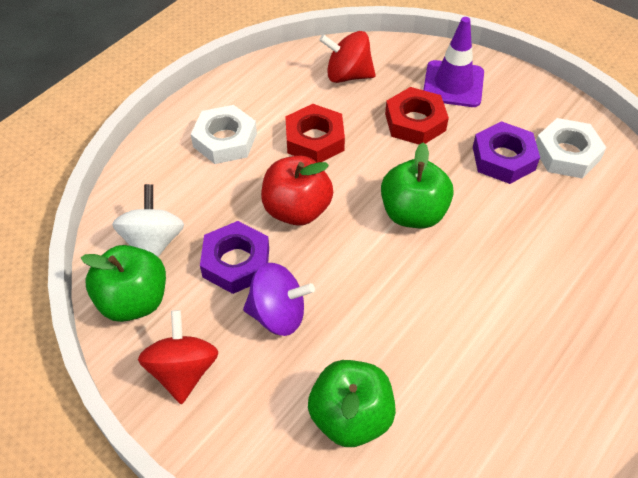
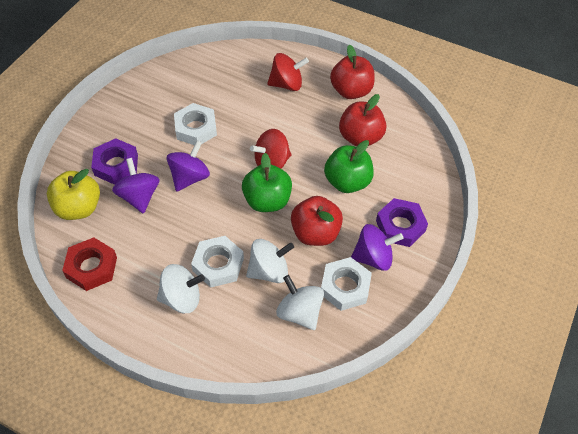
green apple: 3 -> 2
purple spinning top: 1 -> 3
purple traffic cone: 1 -> 0
red apple: 1 -> 3
red nut: 2 -> 1
white nut: 2 -> 3
white spinning top: 1 -> 3
yellow apple: 0 -> 1

